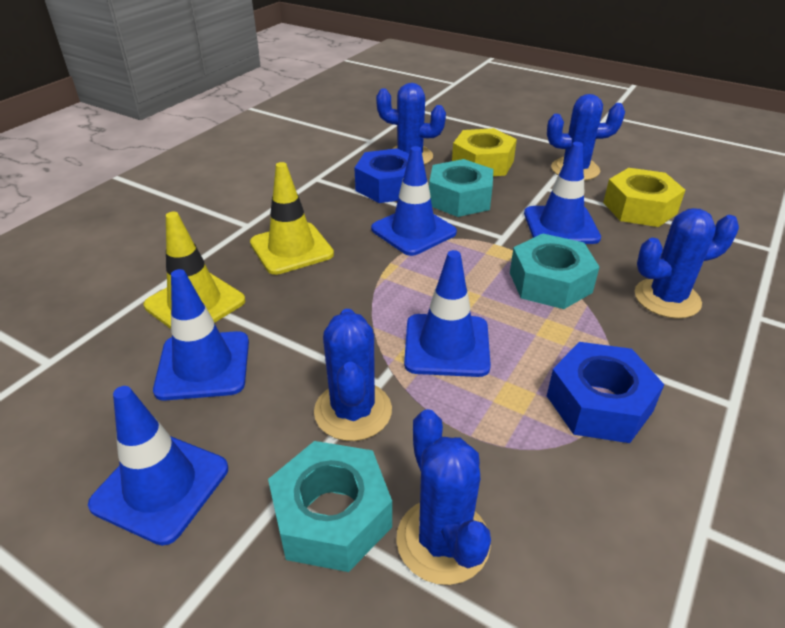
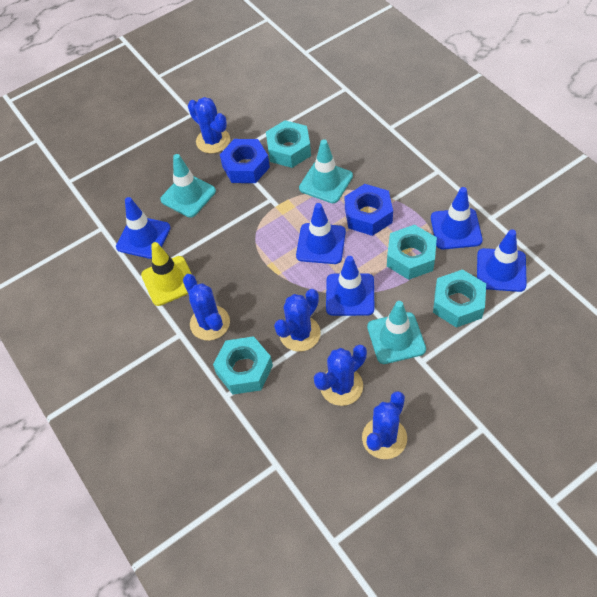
turquoise nut: 3 -> 4
turquoise traffic cone: 0 -> 3
yellow nut: 2 -> 0
yellow traffic cone: 2 -> 1

